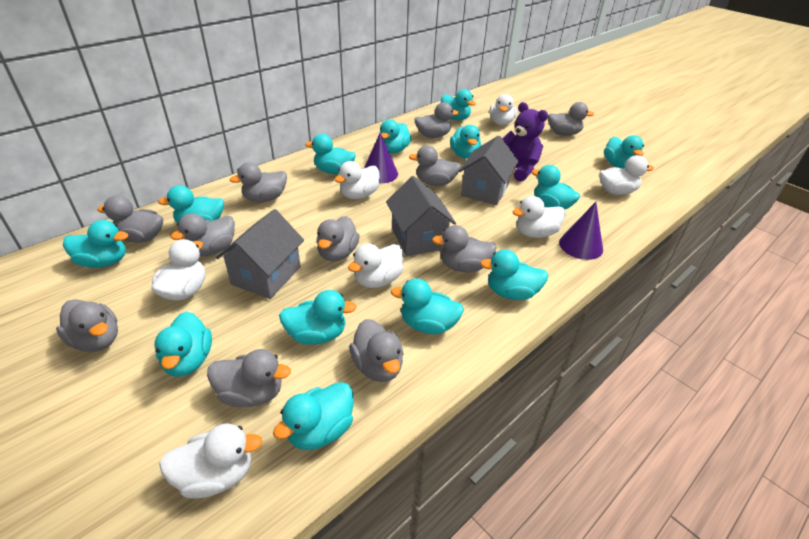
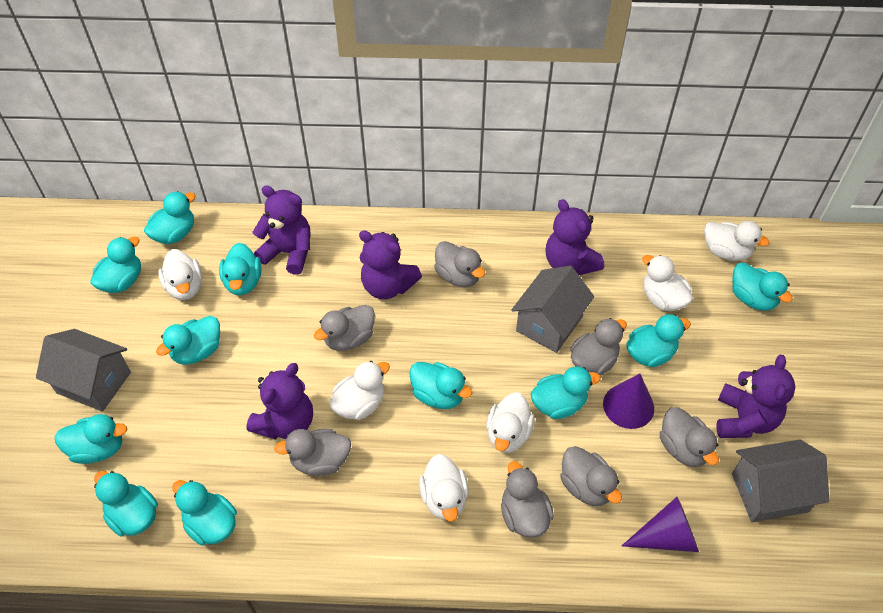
grey duck: 11 -> 7
purple teddy bear: 1 -> 5
turquoise duck: 13 -> 11
white duck: 7 -> 6

